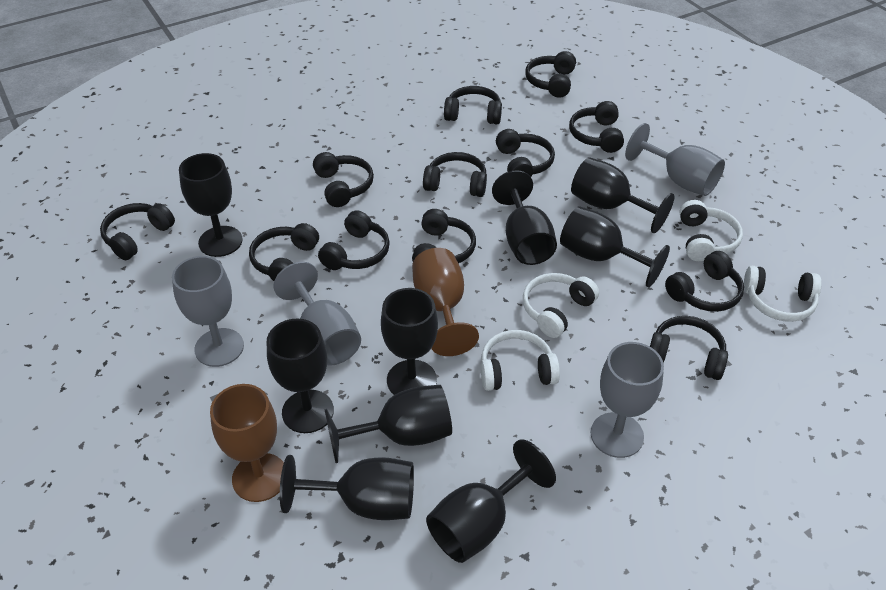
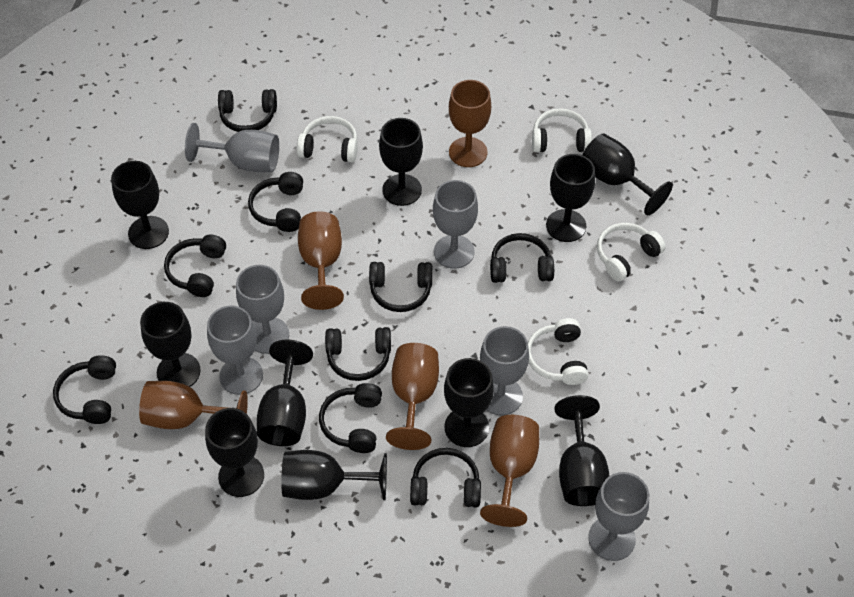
black goblet: 9 -> 10
black headphones: 12 -> 9
brown goblet: 2 -> 5
grey goblet: 4 -> 6

